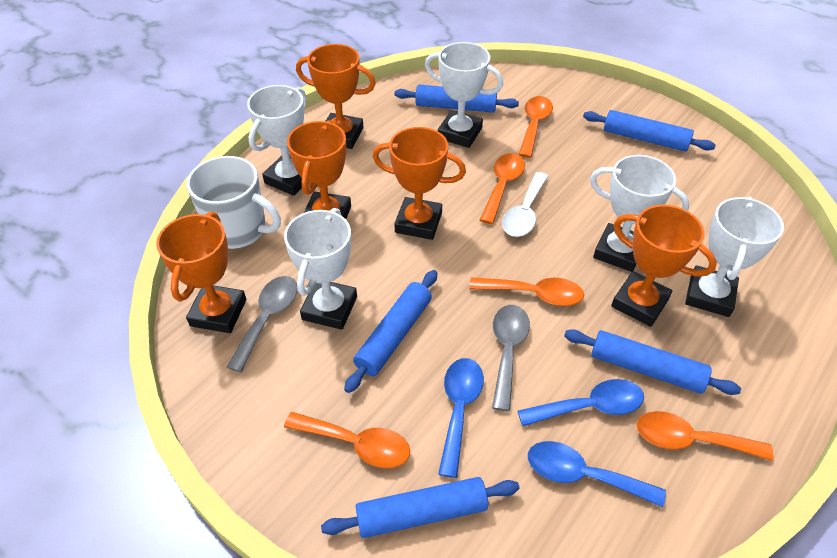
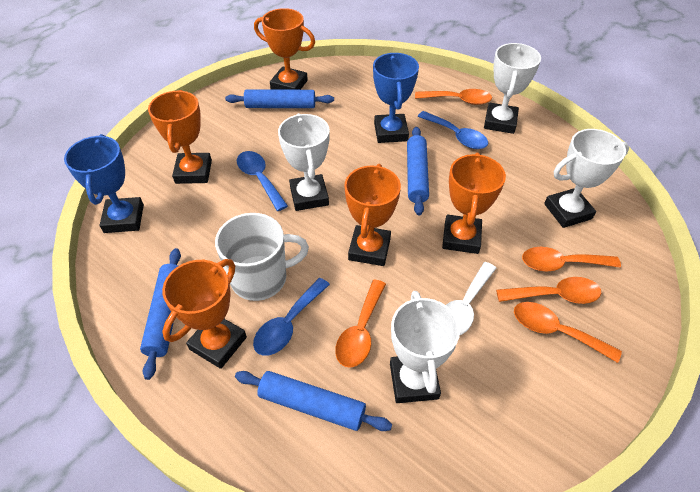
blue rolling pin: 5 -> 4
blue trophy: 0 -> 2
grey spoon: 2 -> 0
white trophy: 5 -> 4

